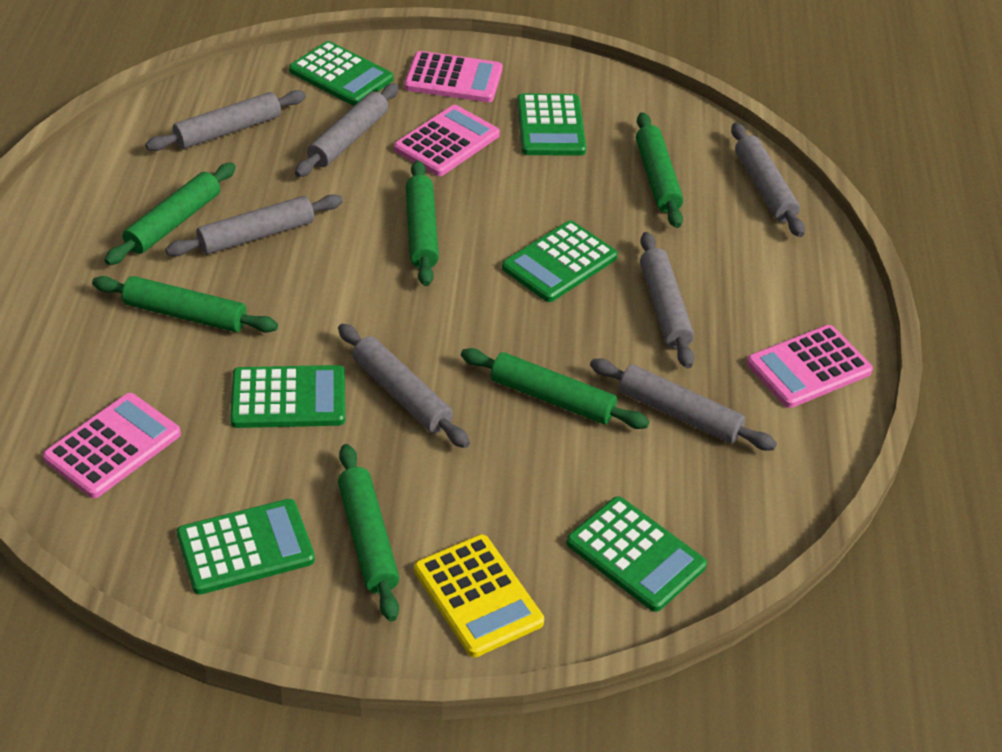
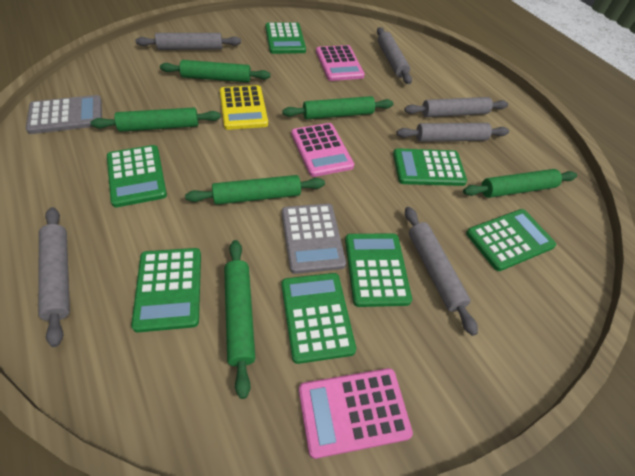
green calculator: 6 -> 7
grey calculator: 0 -> 2
grey rolling pin: 7 -> 6
pink calculator: 4 -> 3

